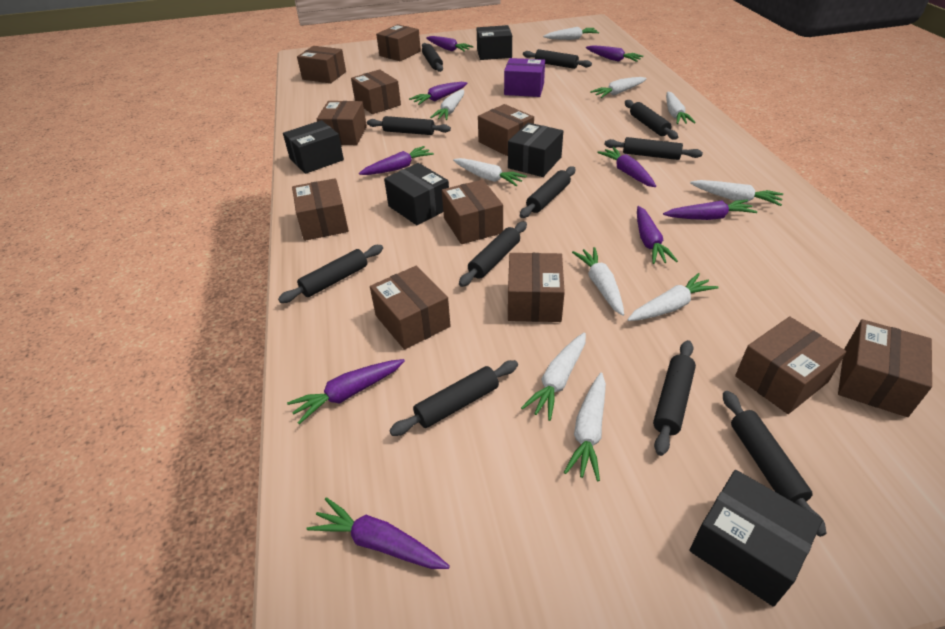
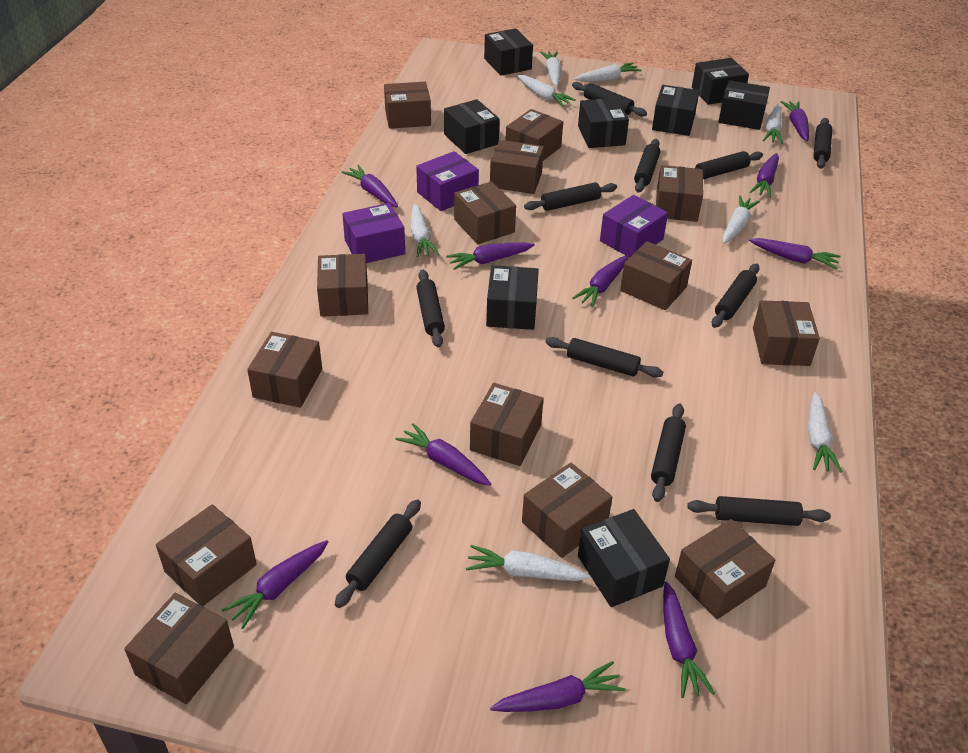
black box: 5 -> 8
brown box: 11 -> 14
purple box: 1 -> 3
purple carrot: 9 -> 10
white carrot: 10 -> 8

